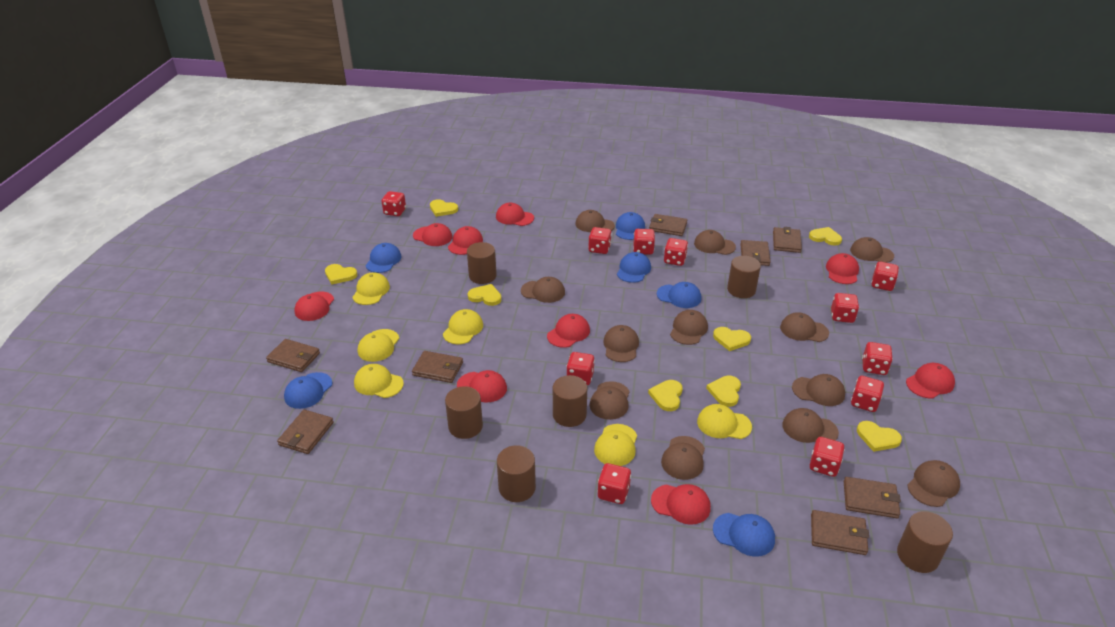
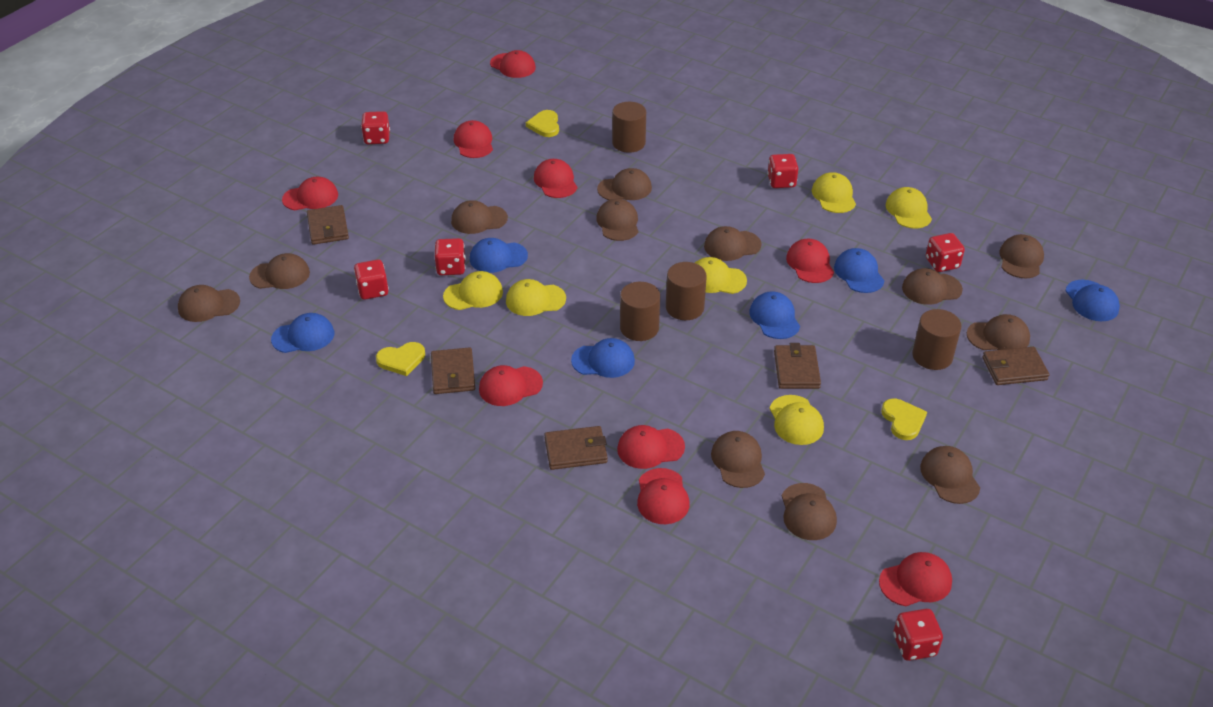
brown cylinder: 6 -> 4
brown wallet: 8 -> 5
red dice: 11 -> 6
yellow heart: 8 -> 3

